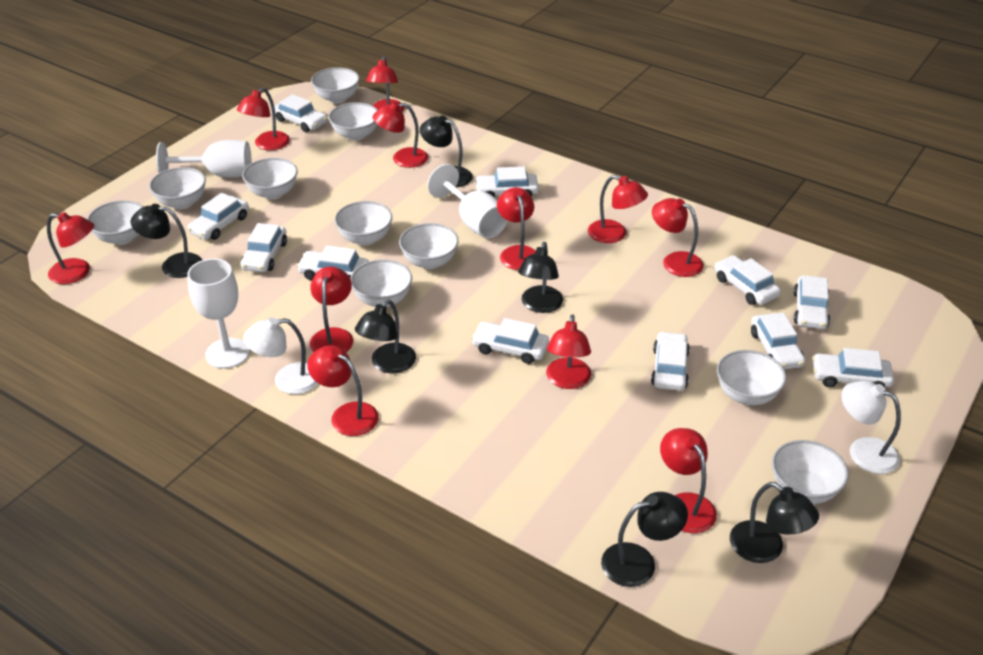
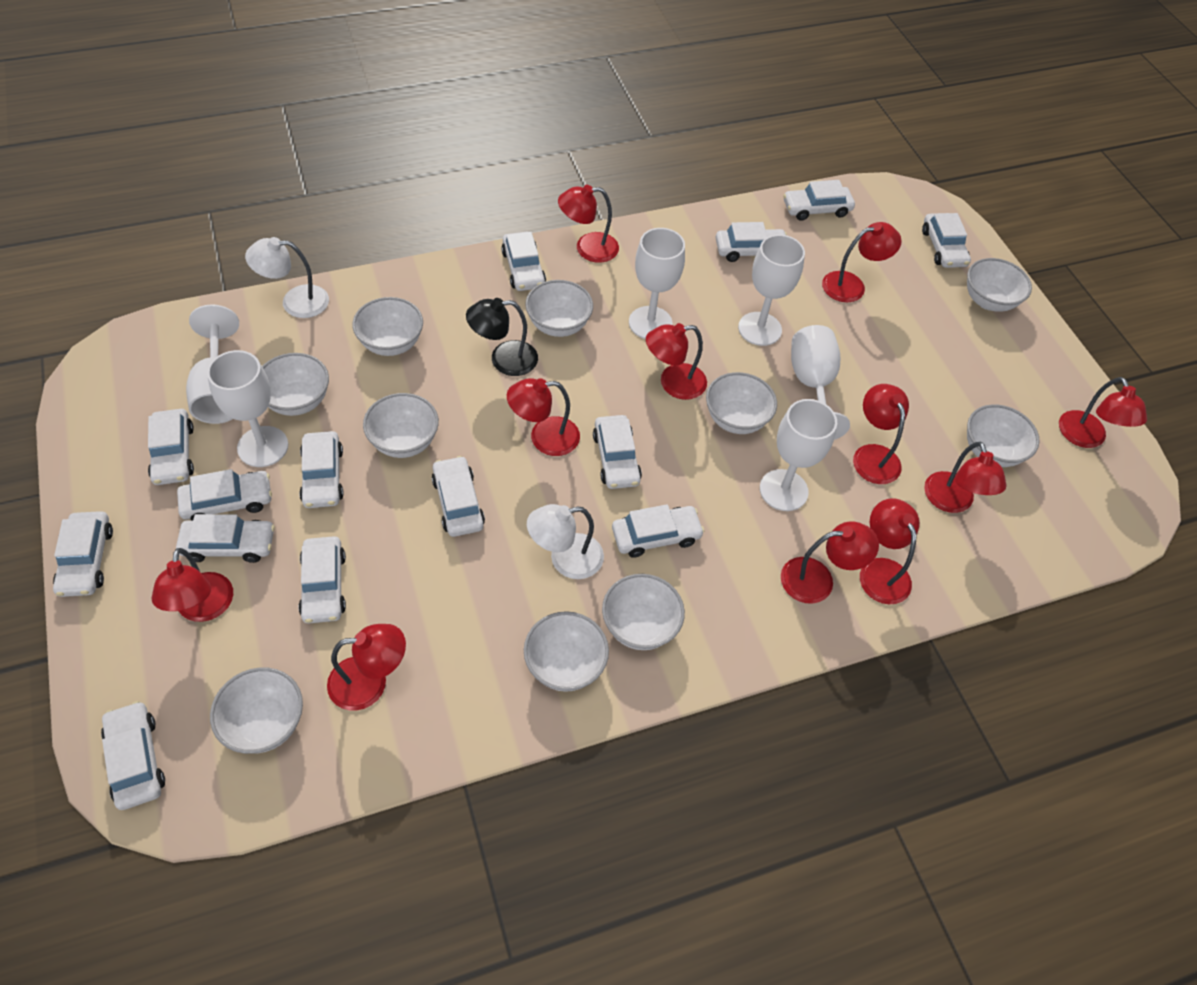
black lamp: 6 -> 1
white car: 11 -> 14
white goblet: 3 -> 6

